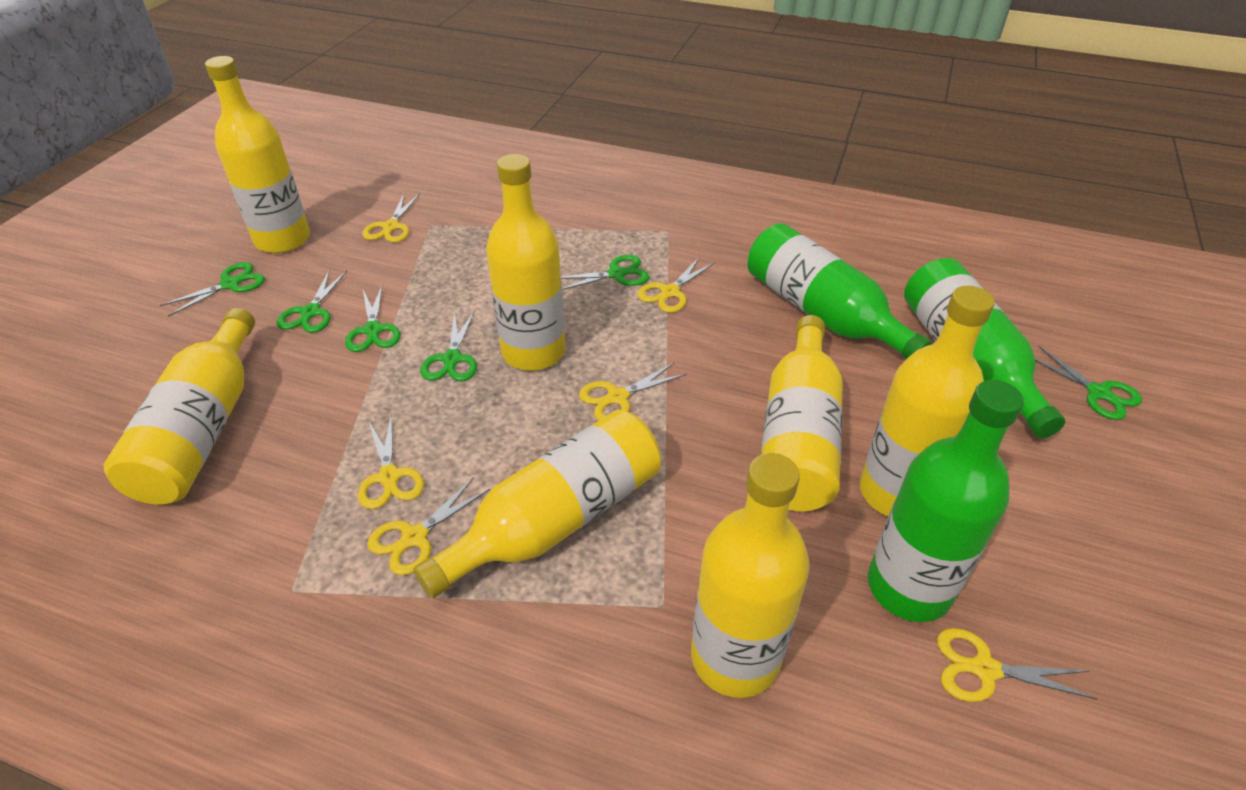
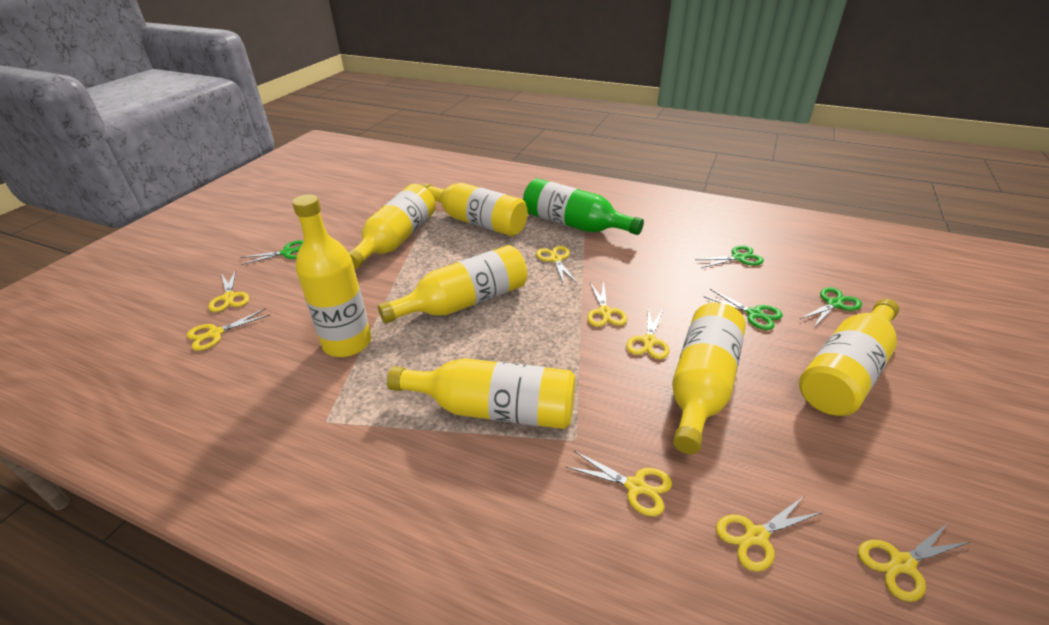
green bottle: 3 -> 1
green scissors: 6 -> 4
yellow scissors: 6 -> 8

